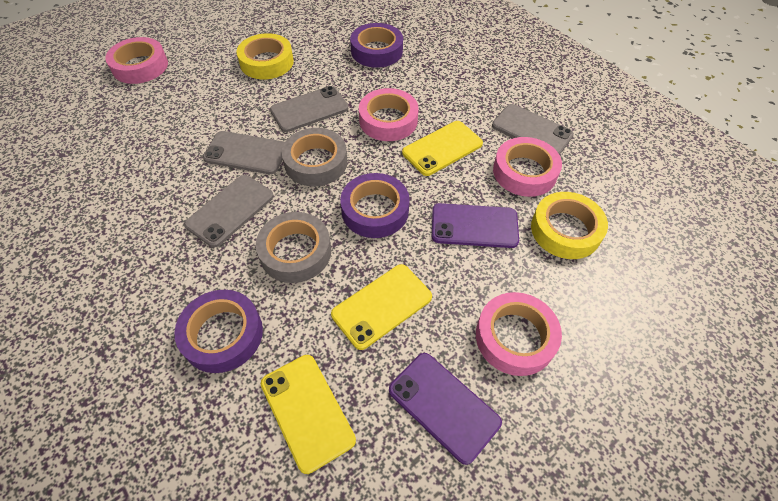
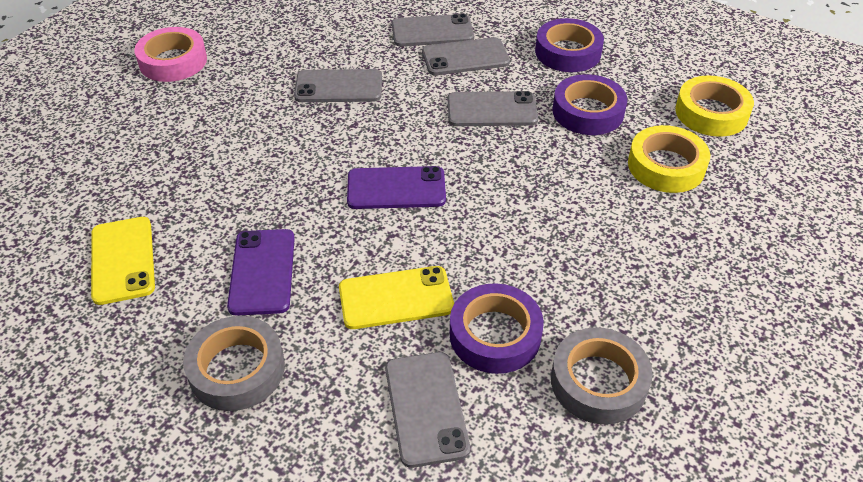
grey phone: 4 -> 5
pink tape: 4 -> 1
yellow phone: 3 -> 2

